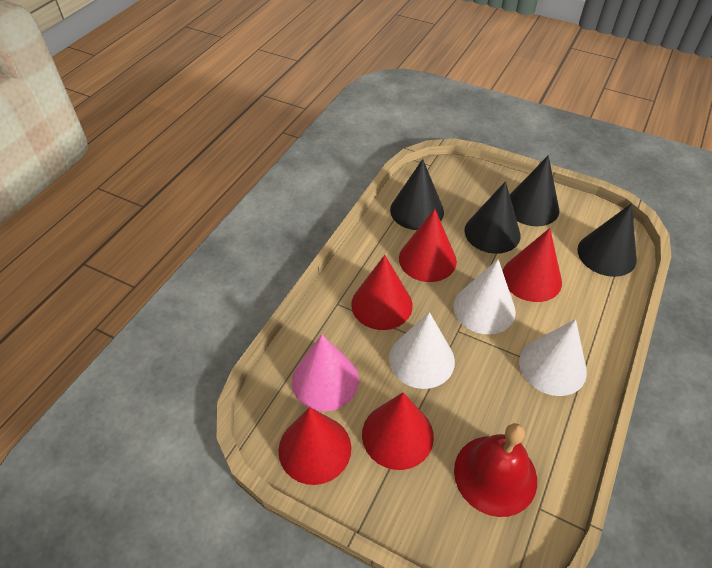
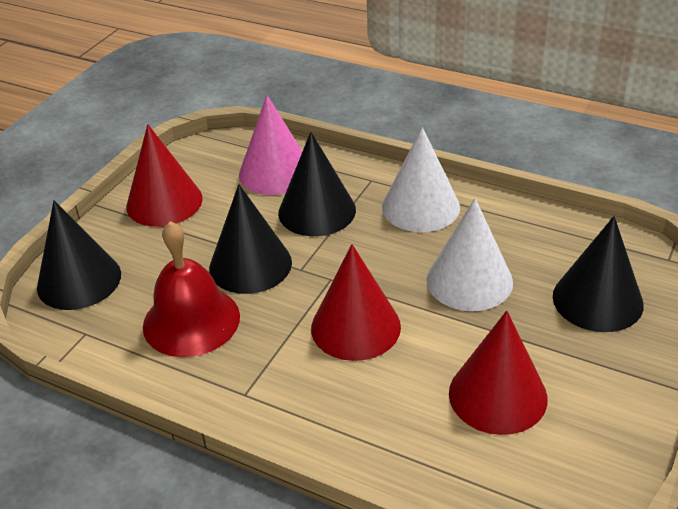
red cone: 5 -> 3
white cone: 3 -> 2

